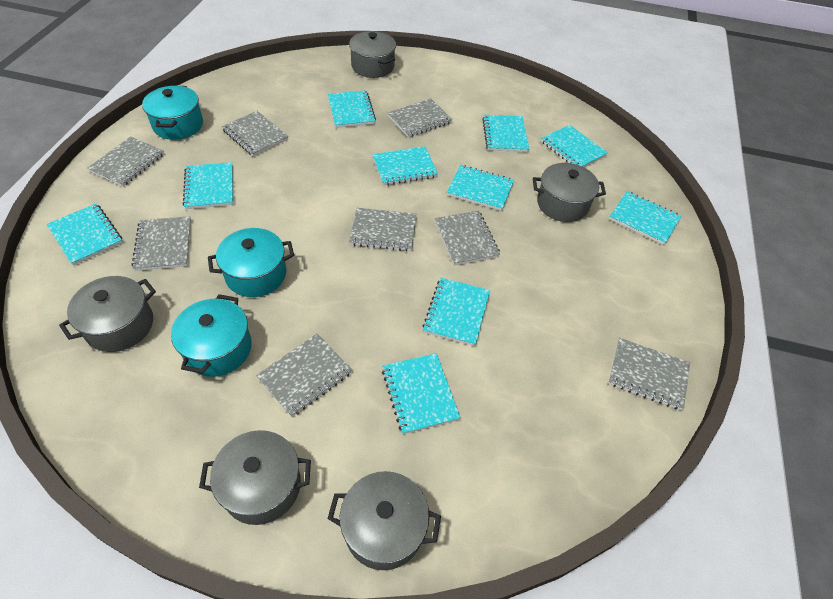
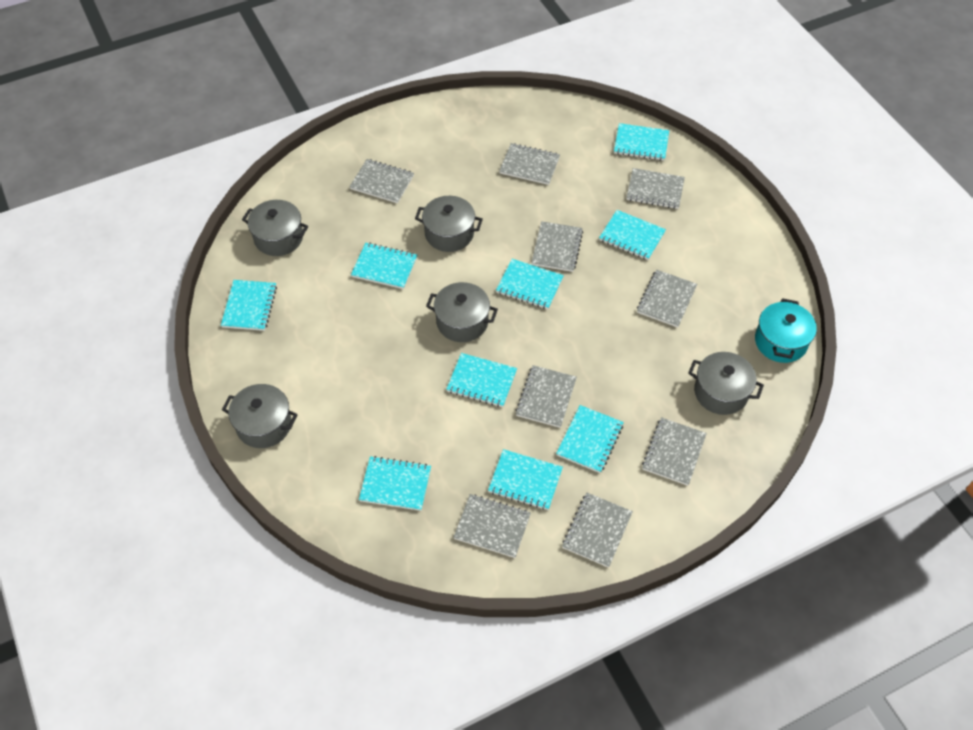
grey notebook: 8 -> 9
turquoise notebook: 10 -> 9
turquoise pot: 3 -> 1

